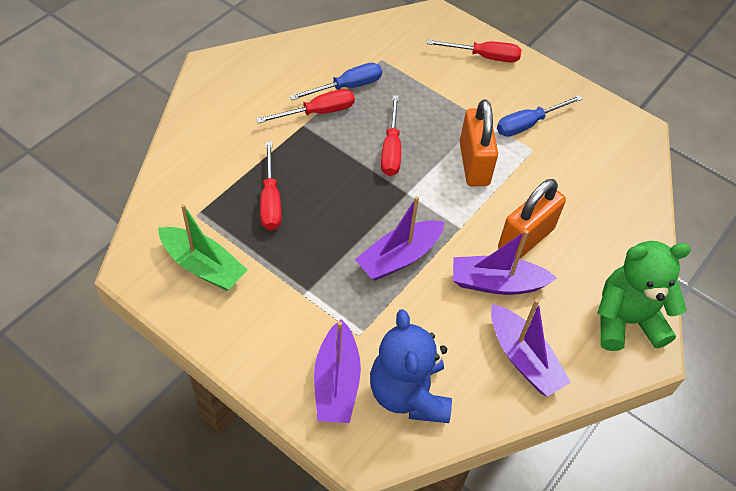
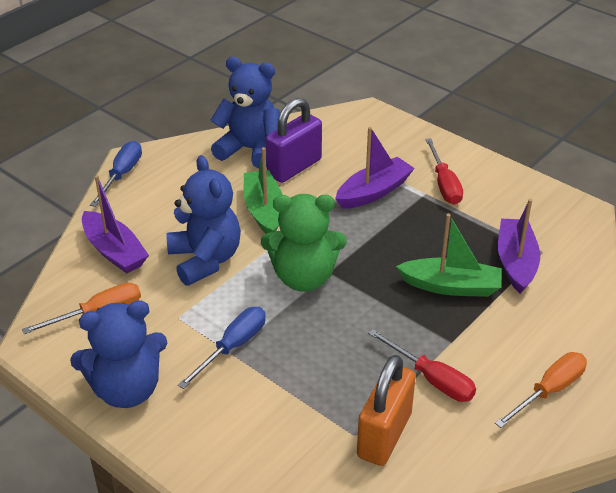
blue teddy bear: 1 -> 3
green boat: 1 -> 2
orange padlock: 2 -> 1
orange screwdriver: 0 -> 2
purple boat: 4 -> 3
purple padlock: 0 -> 1
red screwdriver: 4 -> 2

